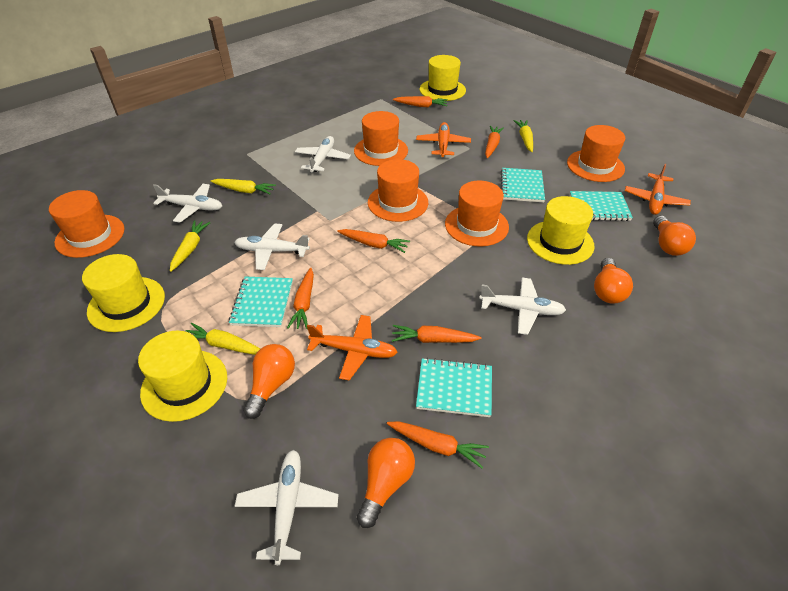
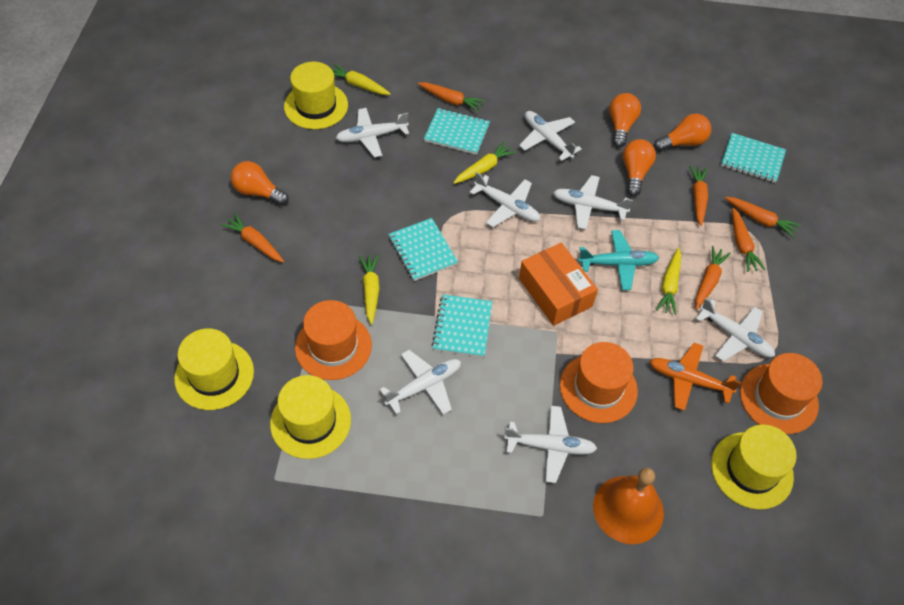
orange bell: 0 -> 1
orange box: 0 -> 1
orange hat: 5 -> 3
orange plane: 3 -> 1
turquoise plane: 0 -> 1
white plane: 5 -> 7

